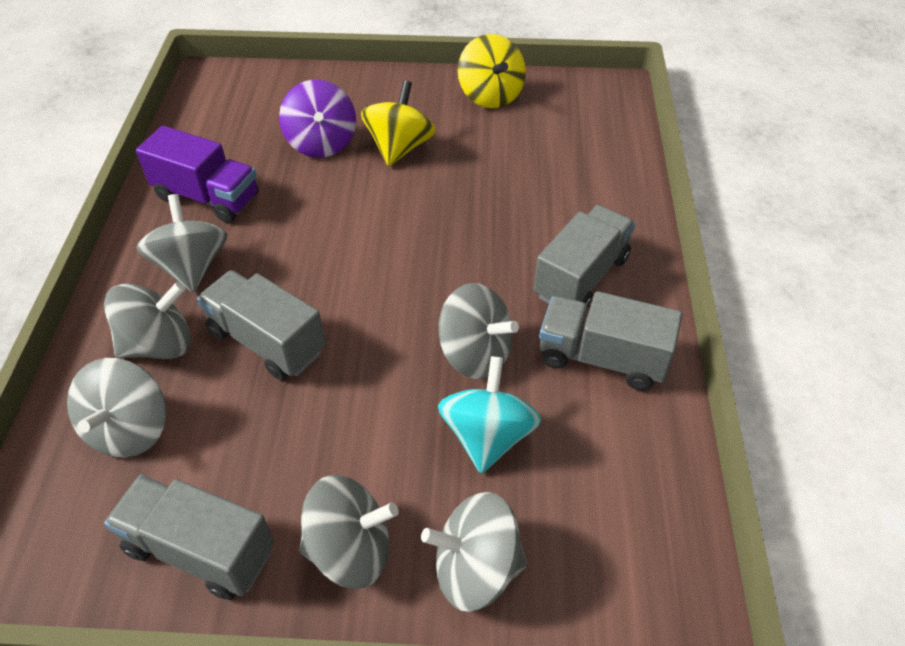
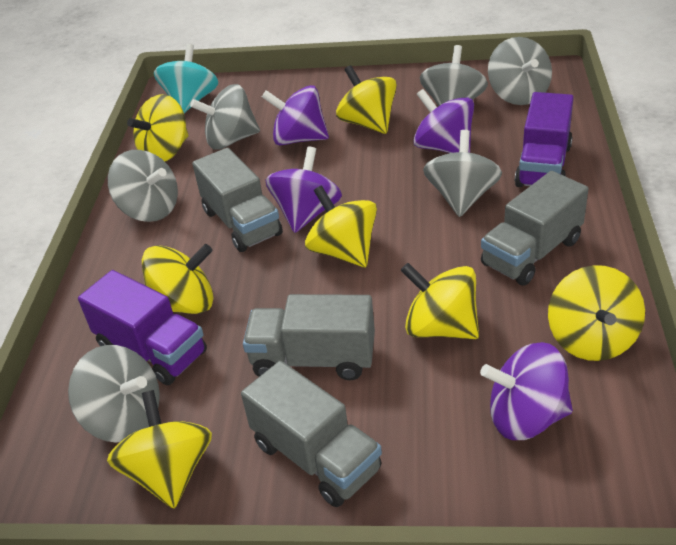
purple spinning top: 1 -> 4
purple truck: 1 -> 2
yellow spinning top: 2 -> 7

